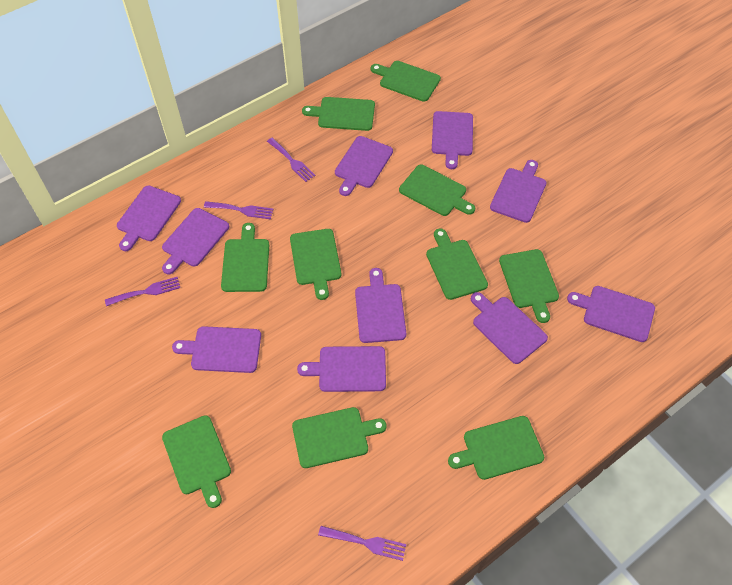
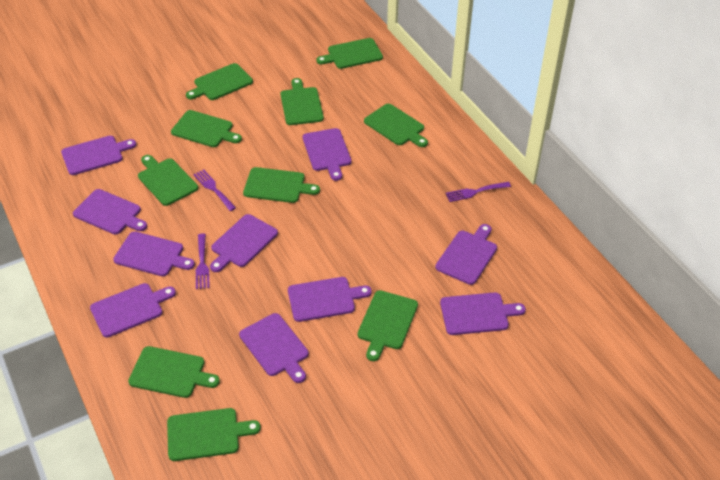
purple fork: 4 -> 3

